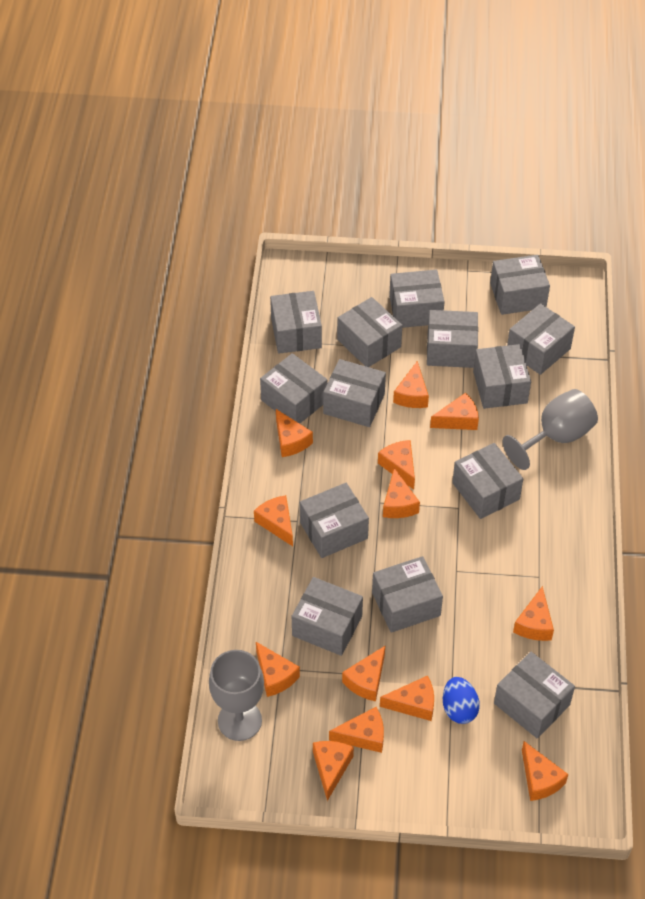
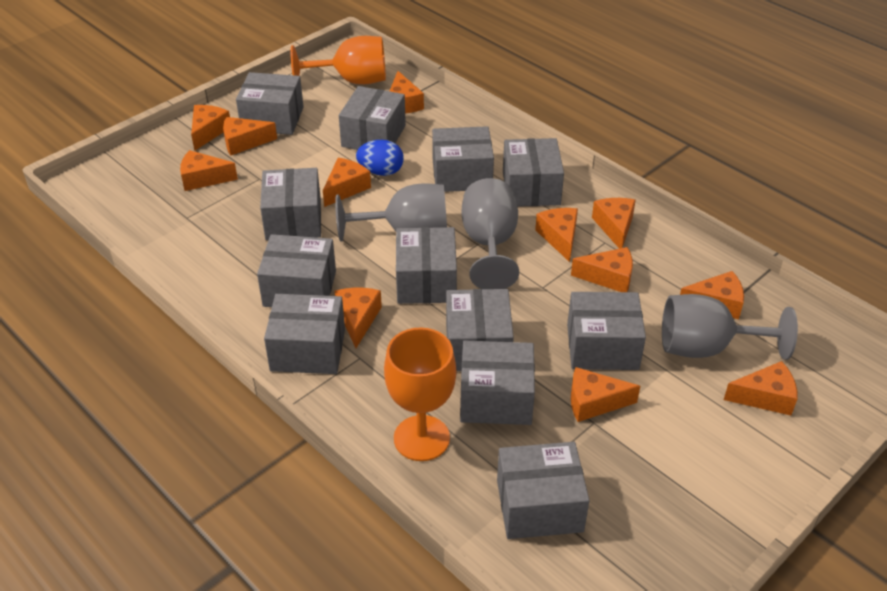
grey box: 14 -> 12
grey goblet: 2 -> 3
orange cheese: 13 -> 12
orange goblet: 0 -> 2

